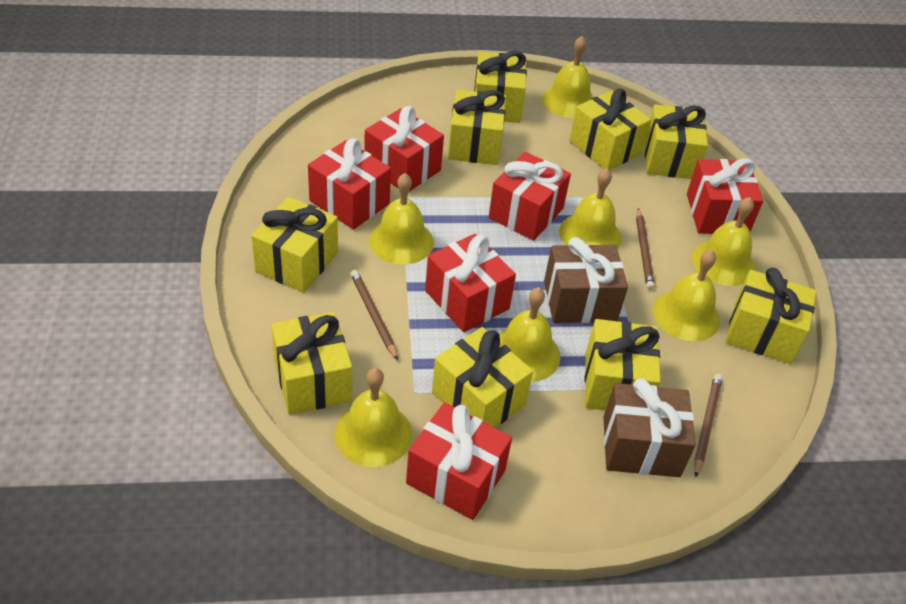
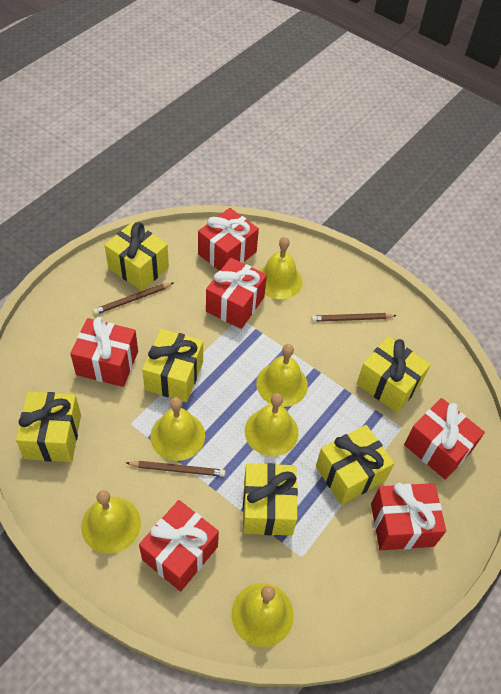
brown gift: 2 -> 0
yellow bell: 7 -> 6
yellow gift: 9 -> 6

